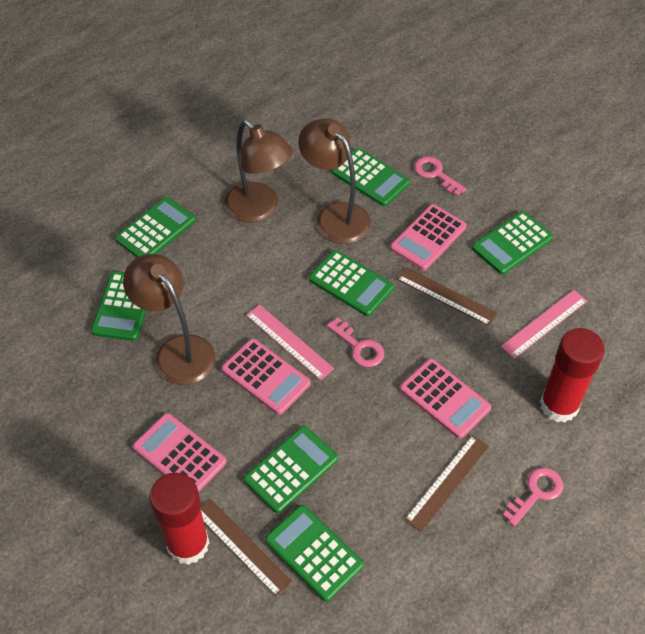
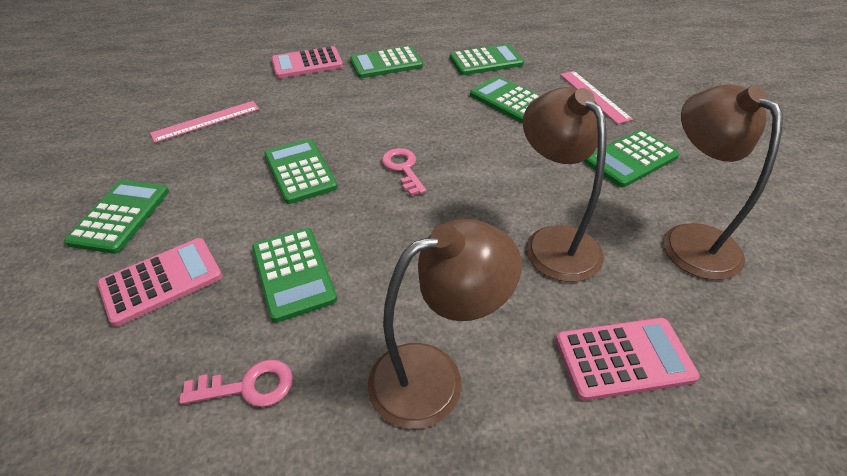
brown ruler: 3 -> 0
pink calculator: 4 -> 3
pink key: 3 -> 2
red glue stick: 2 -> 0

